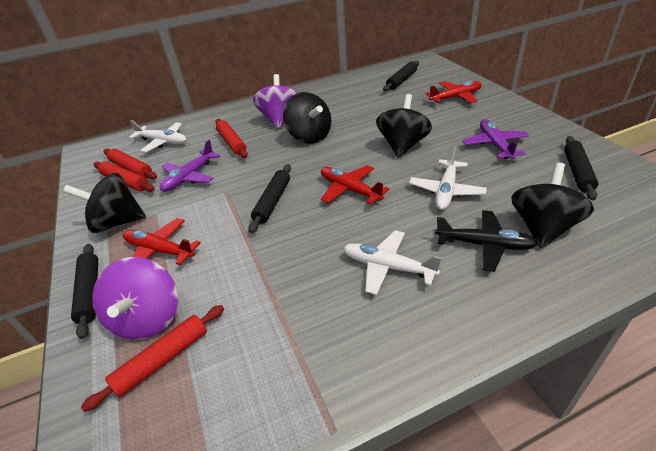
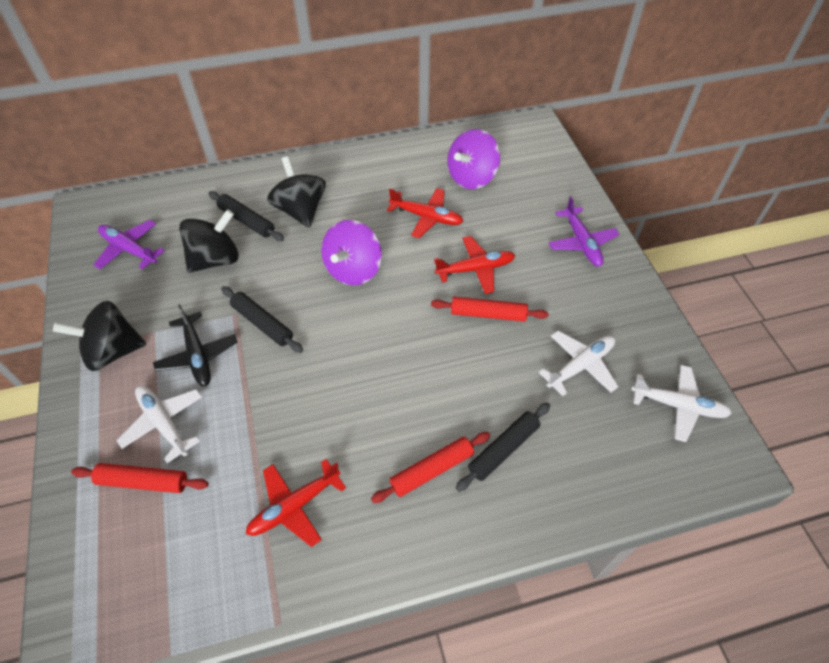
black rolling pin: 4 -> 3
black spinning top: 4 -> 3
red rolling pin: 4 -> 3

